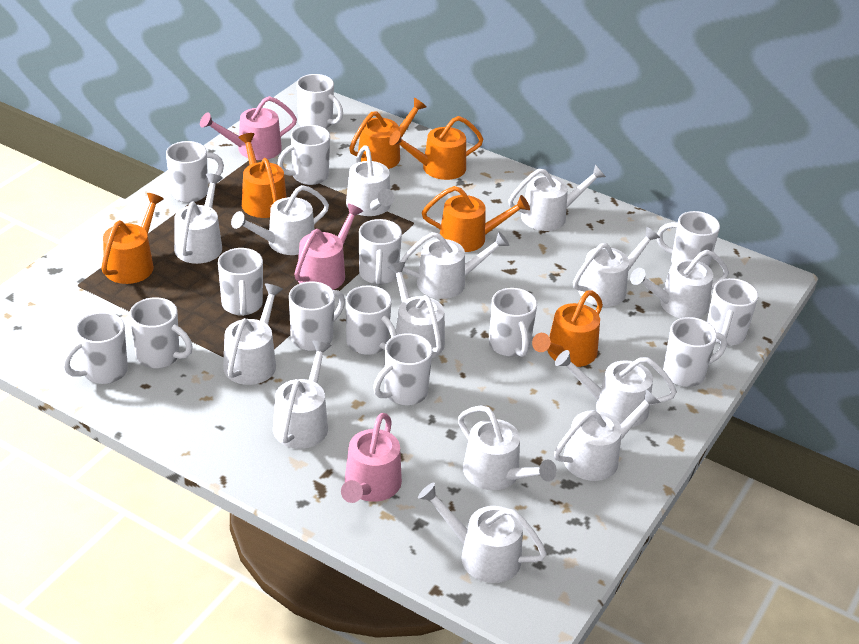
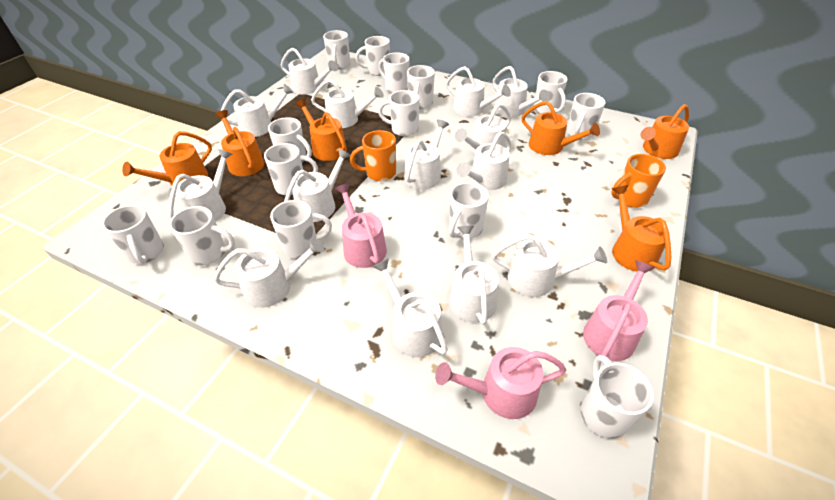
orange mug: 0 -> 2

